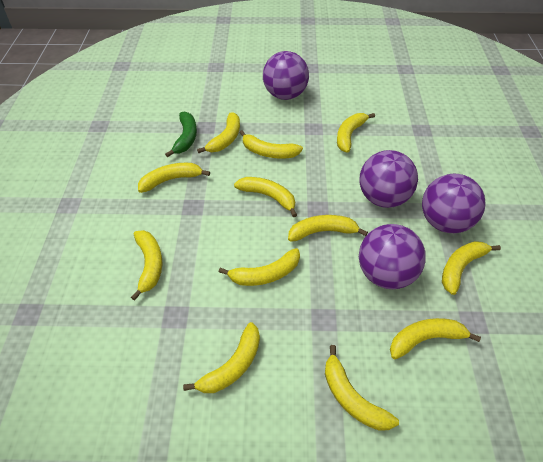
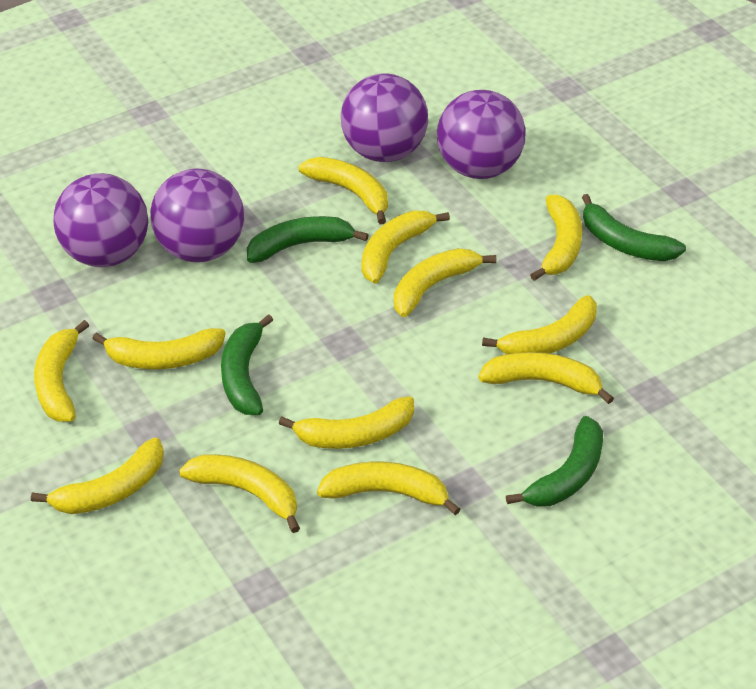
green banana: 1 -> 4

